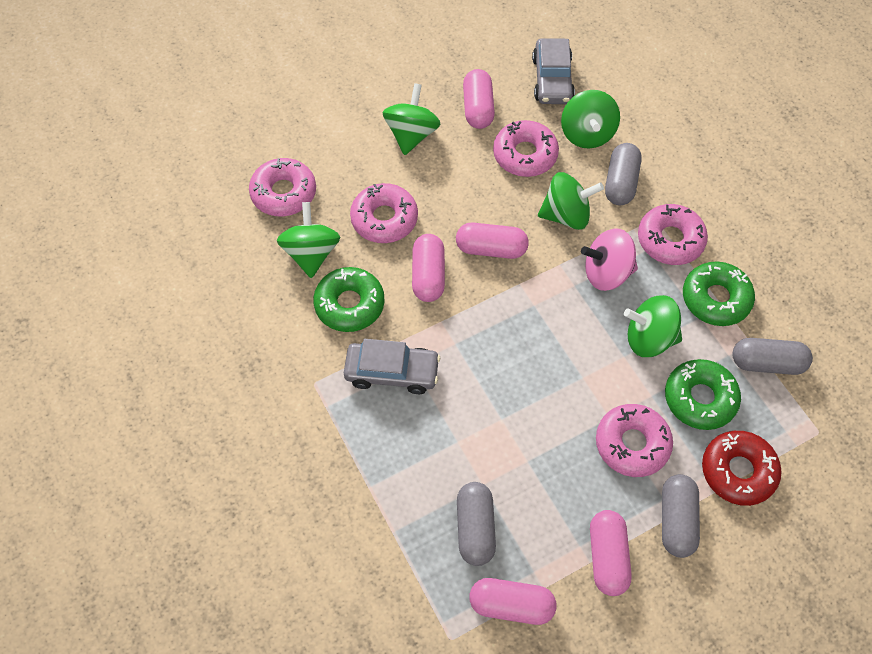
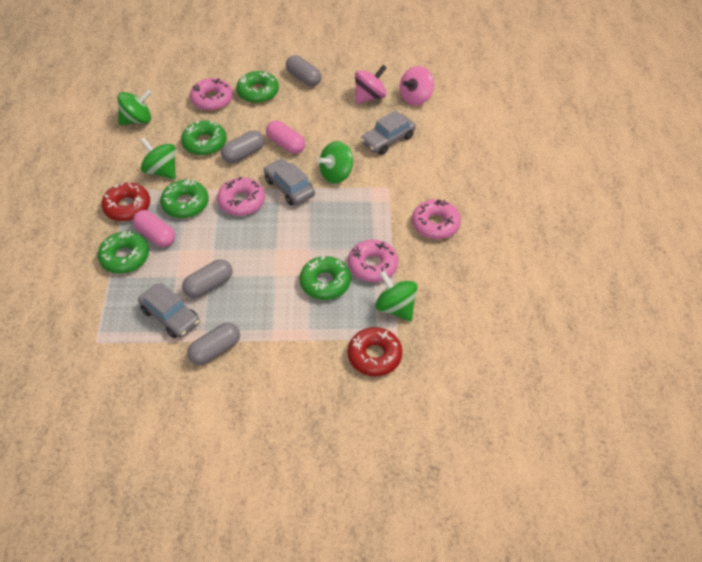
green donut: 3 -> 5
green spinning top: 5 -> 4
grey car: 2 -> 3
pink capsule: 5 -> 2
pink donut: 5 -> 4
pink spinning top: 1 -> 2
red donut: 1 -> 2

